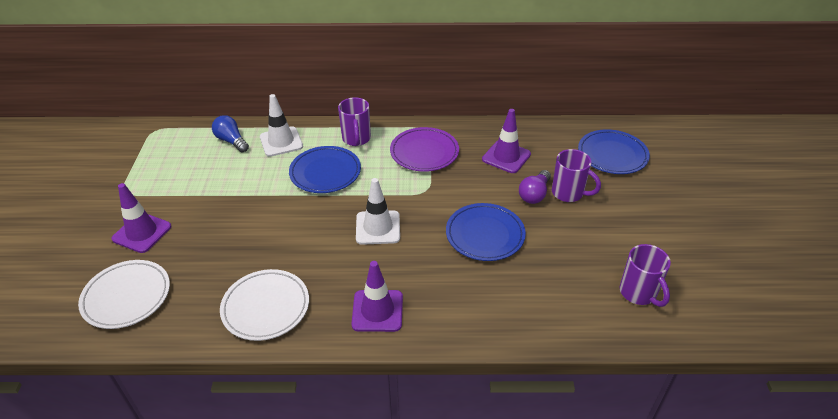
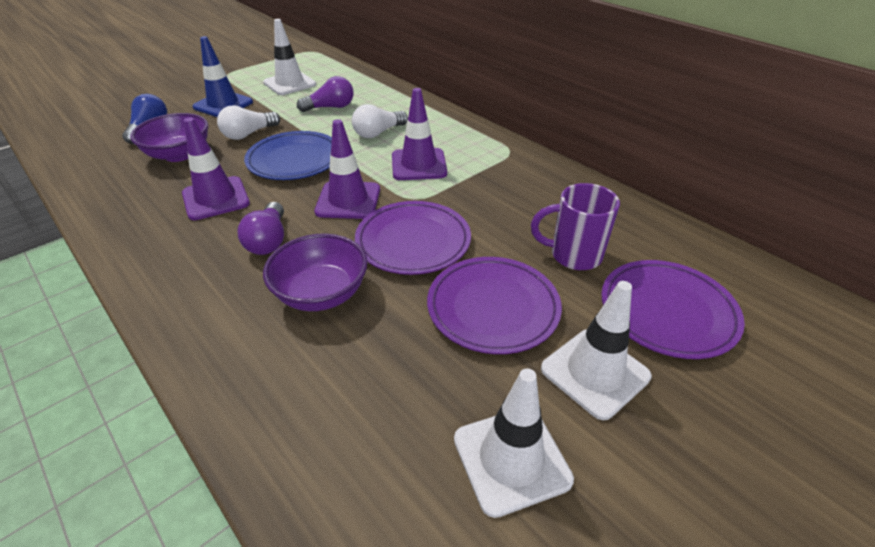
blue plate: 3 -> 1
blue traffic cone: 0 -> 1
purple bowl: 0 -> 2
purple light bulb: 1 -> 2
purple mug: 3 -> 1
purple plate: 1 -> 3
white light bulb: 0 -> 2
white plate: 2 -> 0
white traffic cone: 2 -> 3

